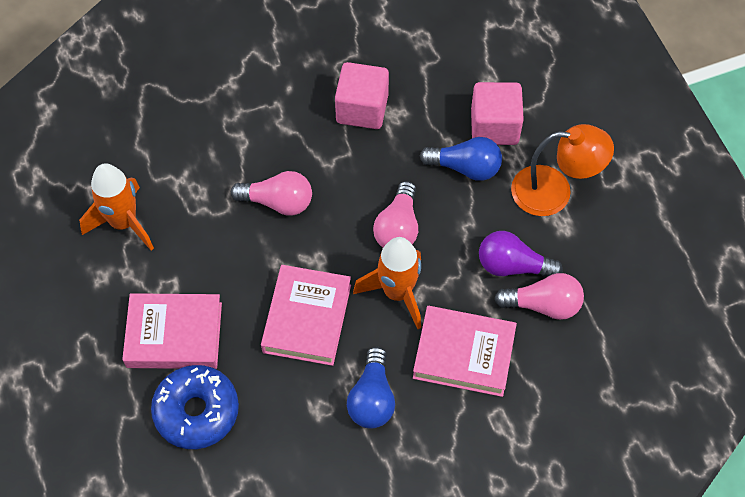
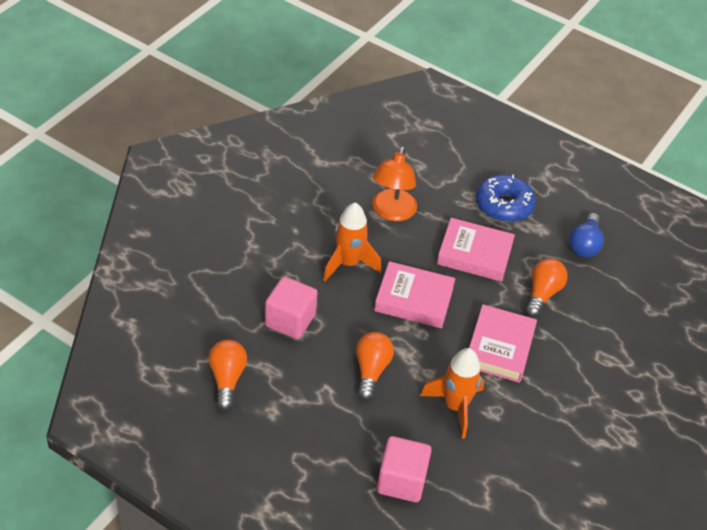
blue light bulb: 2 -> 1
orange light bulb: 0 -> 3
pink light bulb: 3 -> 0
purple light bulb: 1 -> 0

